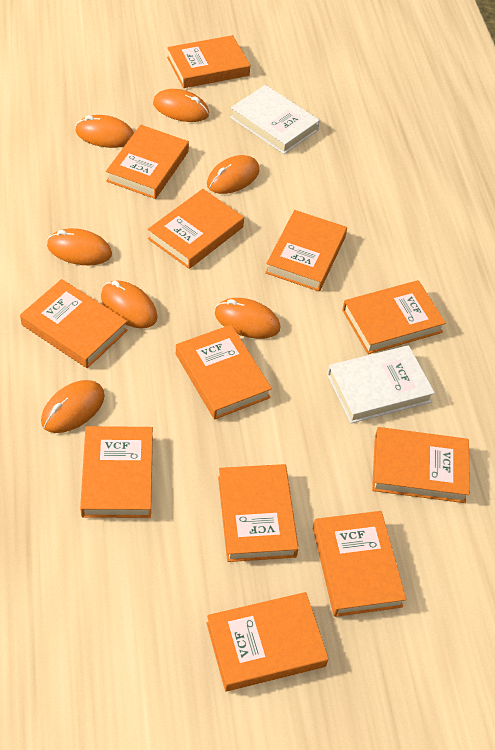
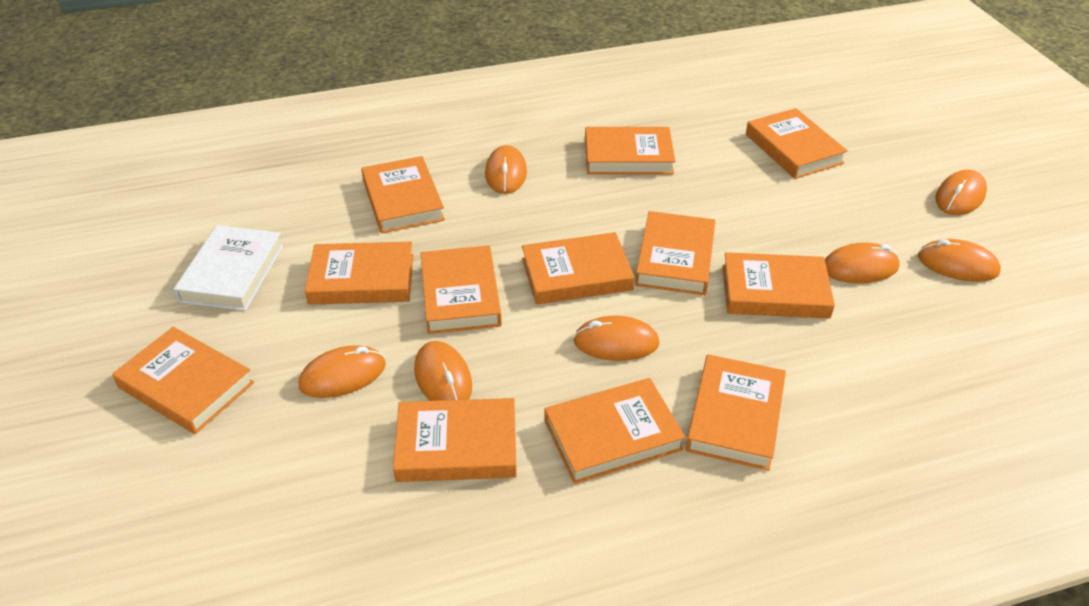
white book: 2 -> 1

